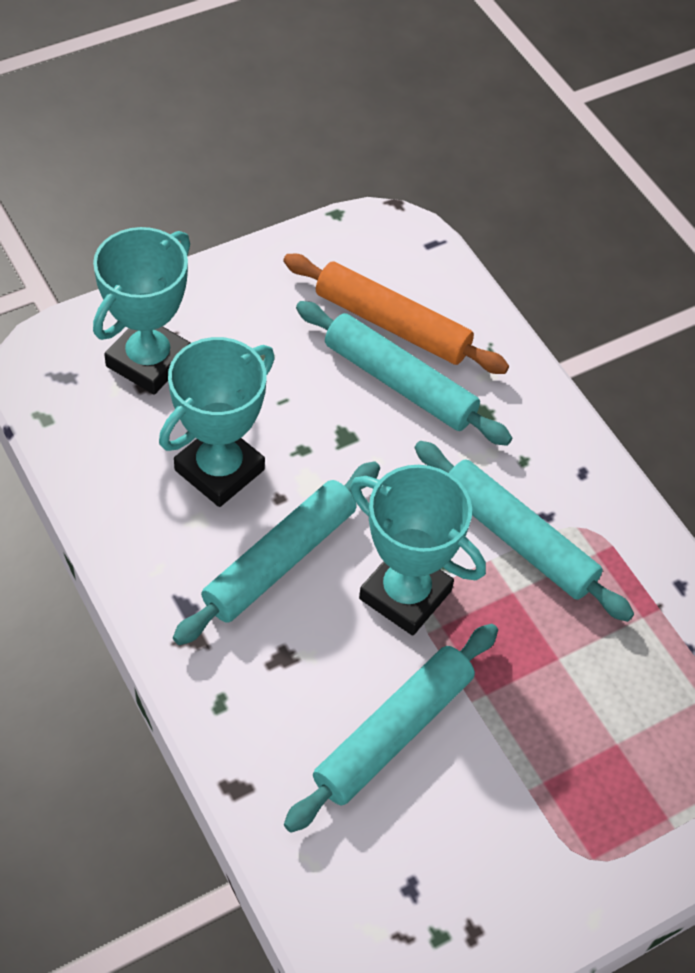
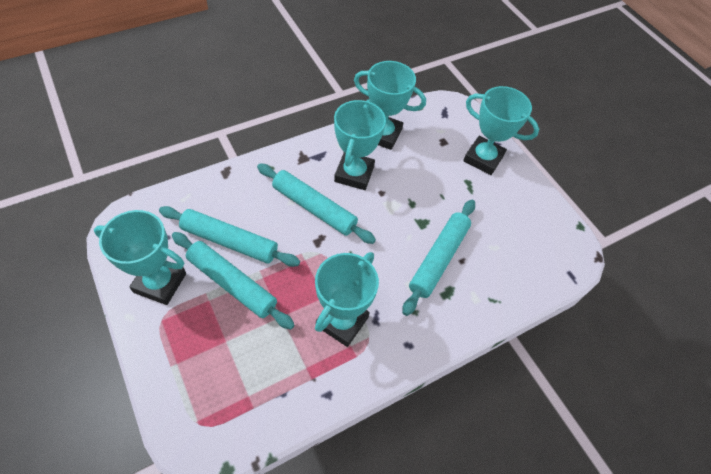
orange rolling pin: 1 -> 0
turquoise trophy: 3 -> 5

